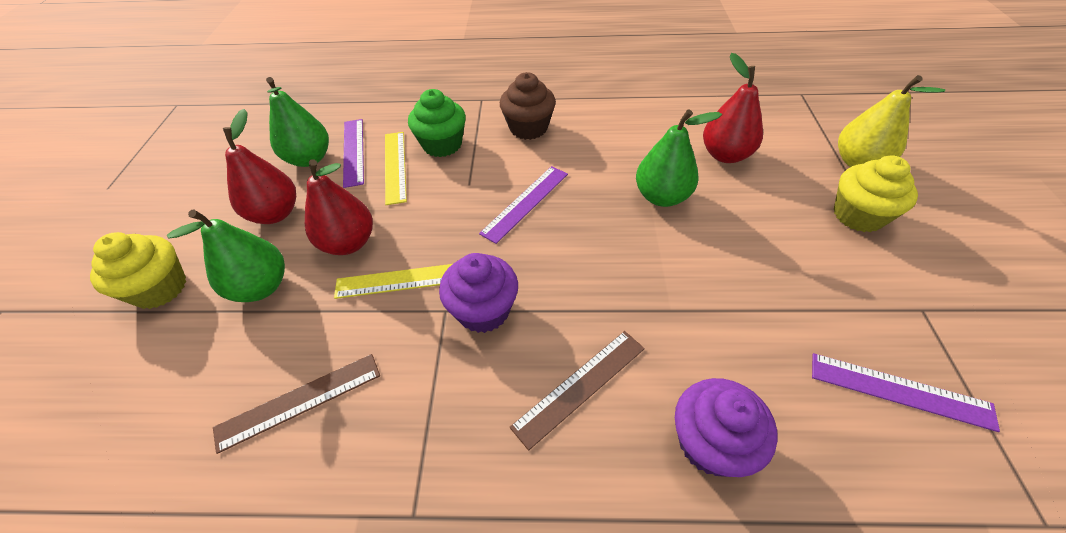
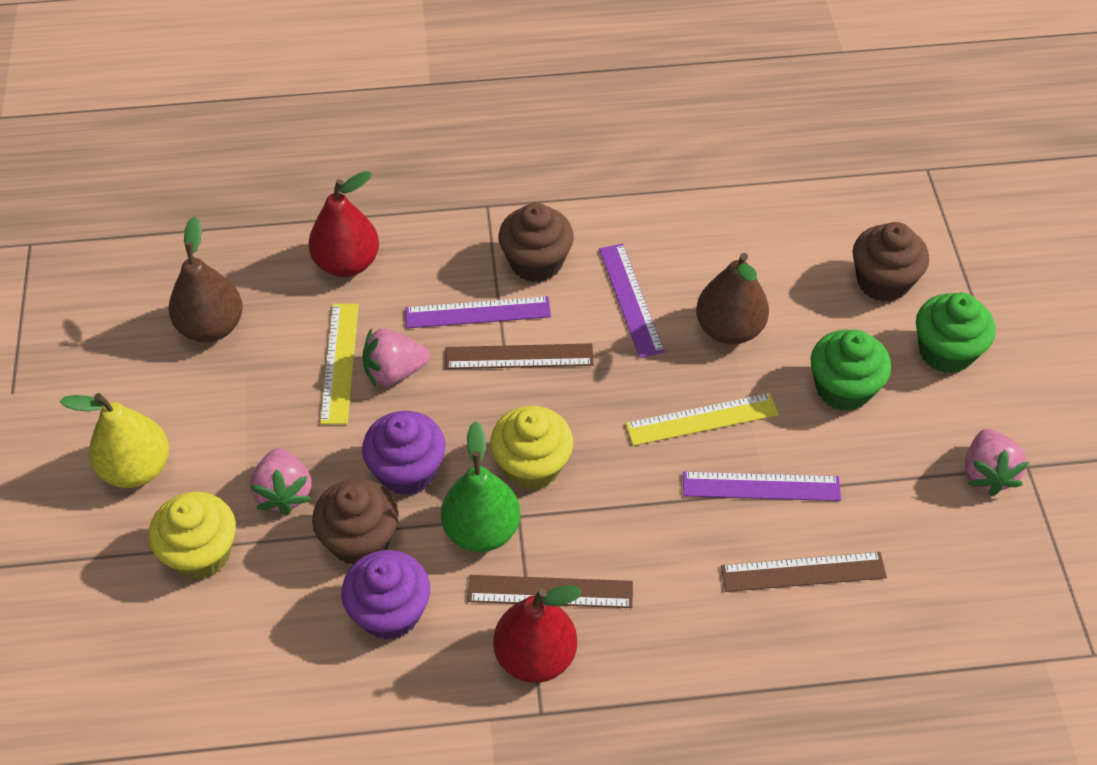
brown cupcake: 1 -> 3
brown pear: 0 -> 2
brown ruler: 2 -> 3
green cupcake: 1 -> 2
green pear: 3 -> 1
pink strawberry: 0 -> 3
red pear: 3 -> 2

